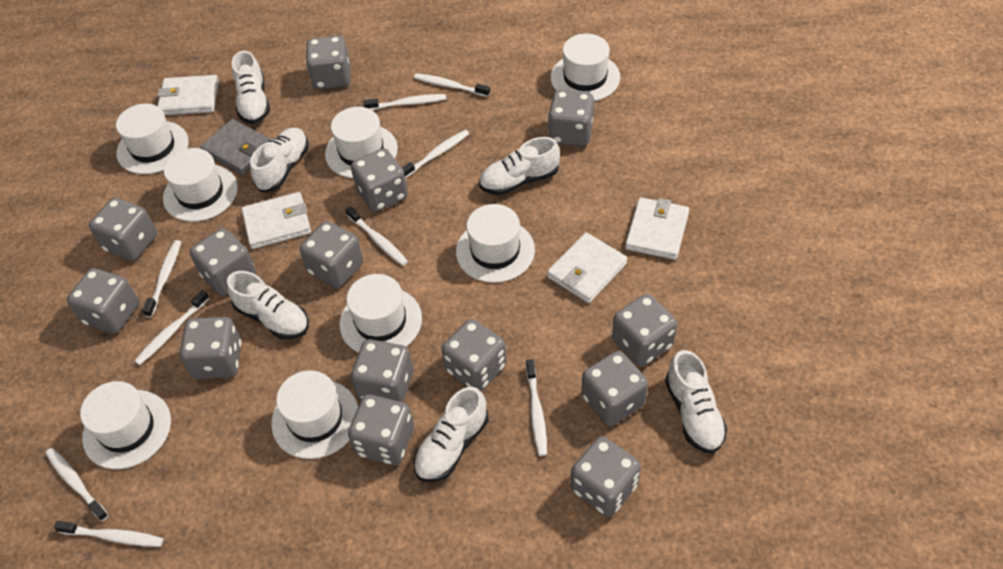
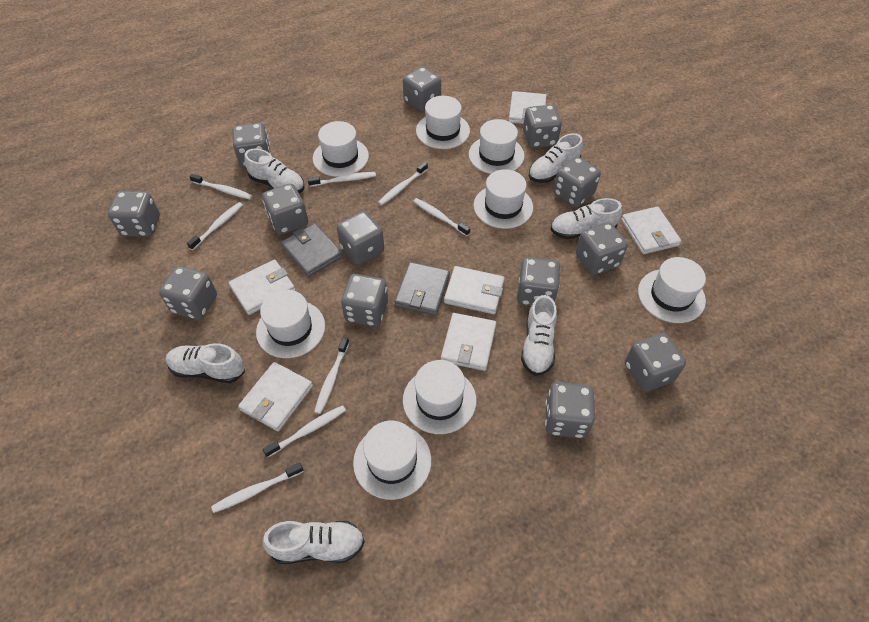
grey dice: 14 -> 13
grey wallet: 1 -> 2
white toothbrush: 9 -> 8
white wallet: 4 -> 6

